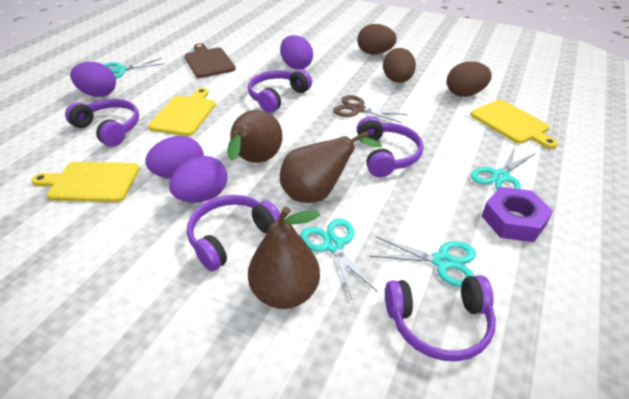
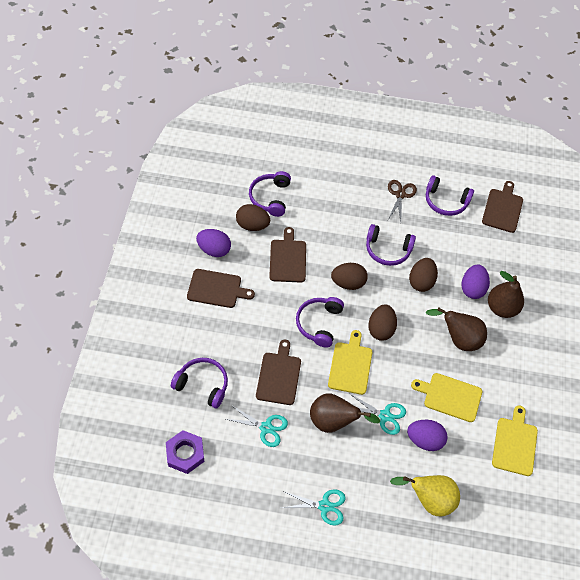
brown cutting board: 1 -> 4
brown egg: 3 -> 4
purple egg: 4 -> 3
turquoise scissors: 4 -> 3
yellow pear: 0 -> 1

